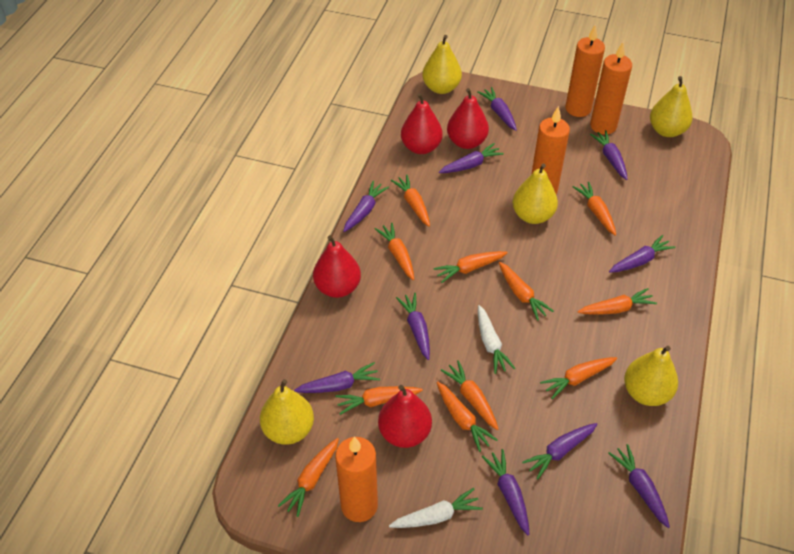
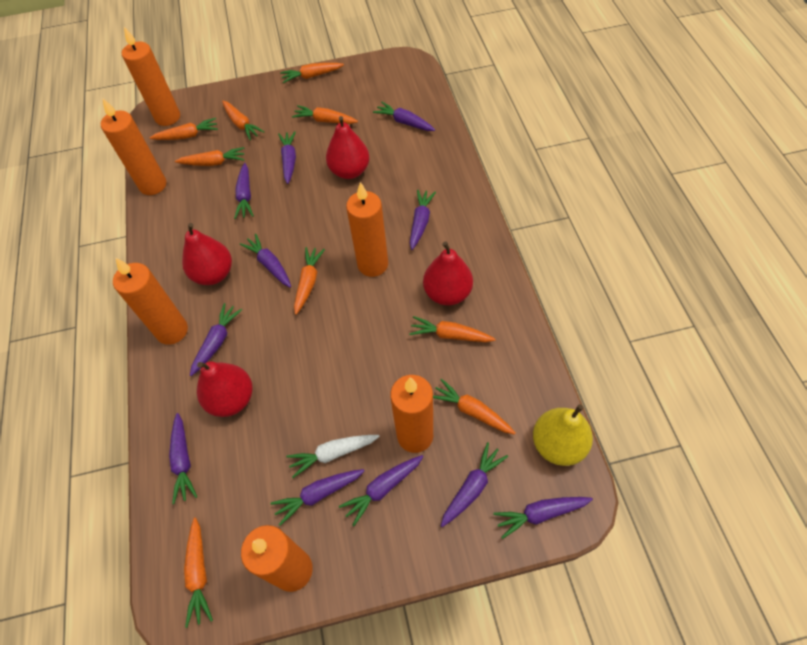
orange candle: 4 -> 6
orange carrot: 11 -> 9
purple carrot: 10 -> 11
white carrot: 2 -> 1
yellow pear: 5 -> 1

